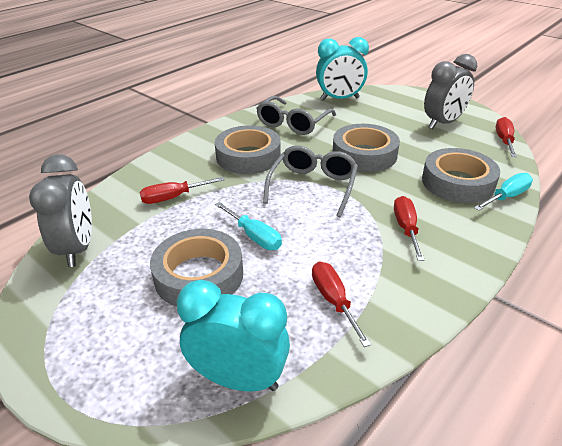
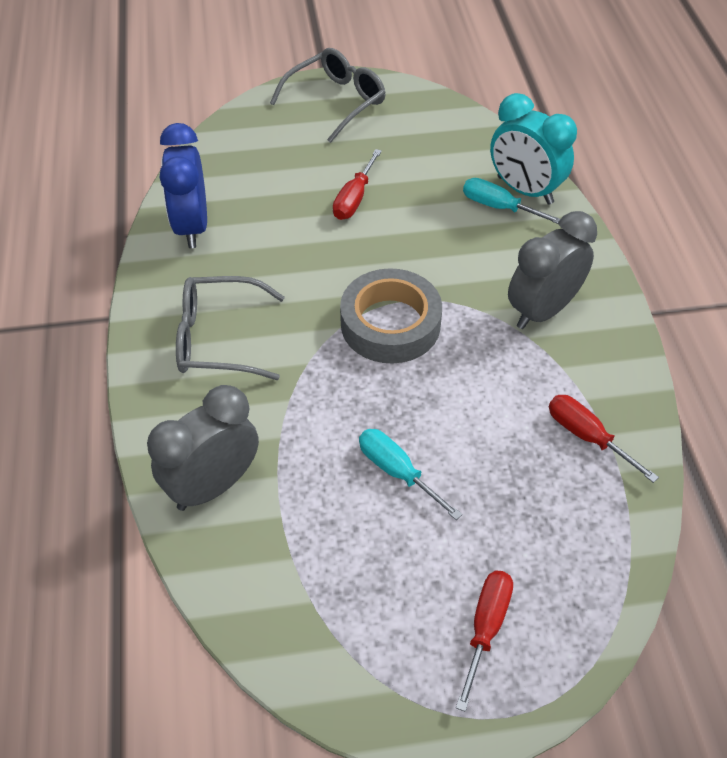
blue clock: 0 -> 1
grey tape: 4 -> 1
red screwdriver: 4 -> 3
turquoise clock: 2 -> 1

